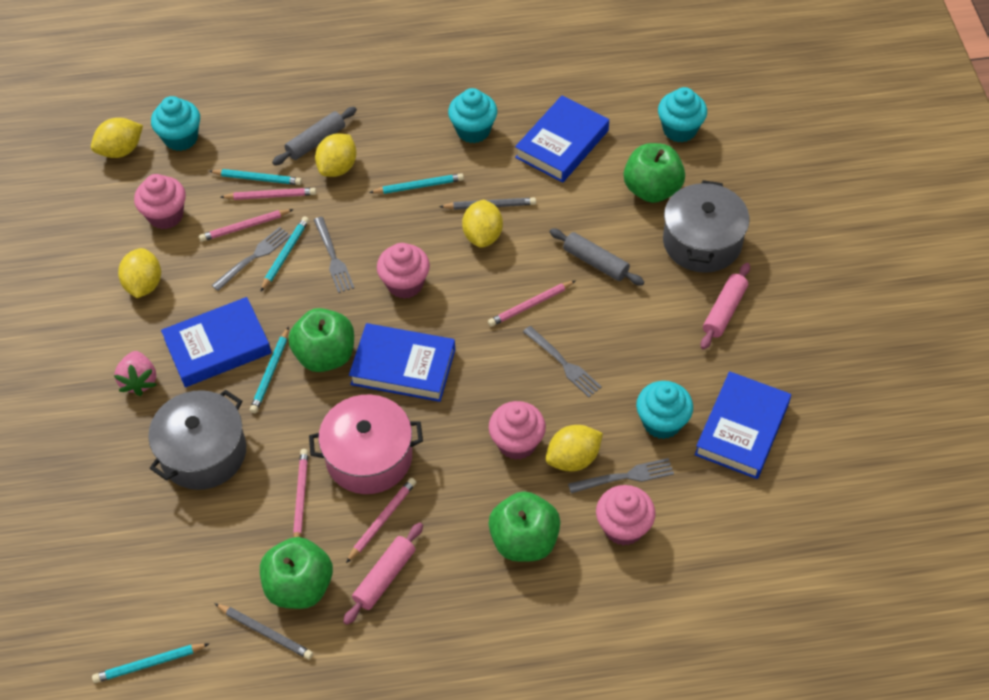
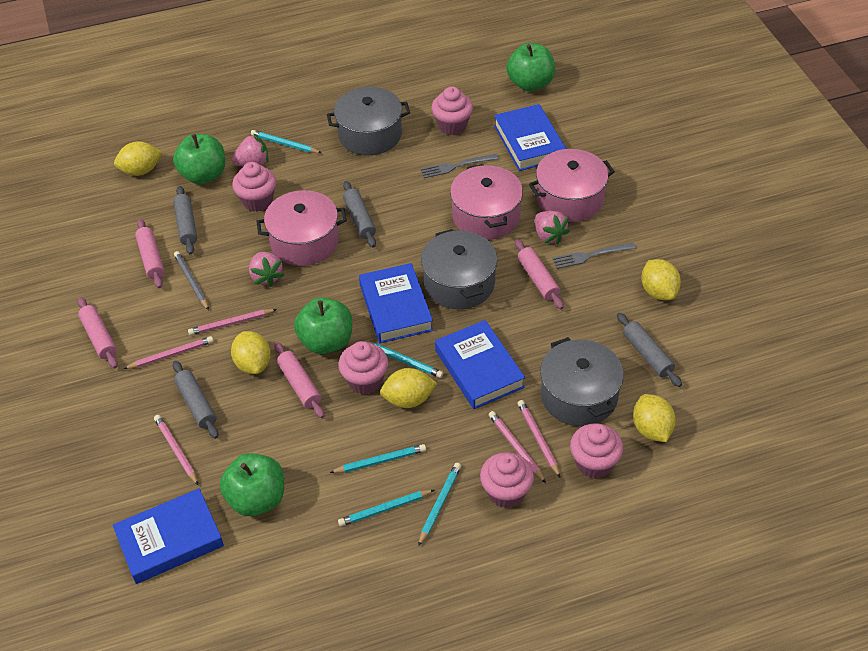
grey fork: 4 -> 2
grey pencil: 2 -> 1
grey pot: 2 -> 3
grey rolling pin: 2 -> 4
pink cupcake: 4 -> 5
pink pot: 1 -> 3
pink rolling pin: 2 -> 4
pink strawberry: 1 -> 3
turquoise cupcake: 4 -> 0

